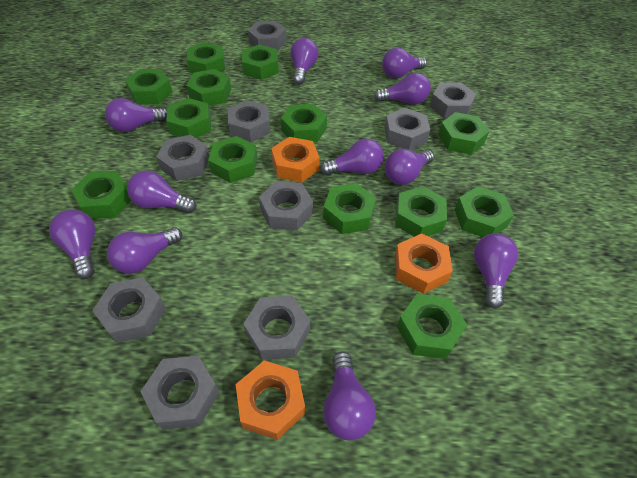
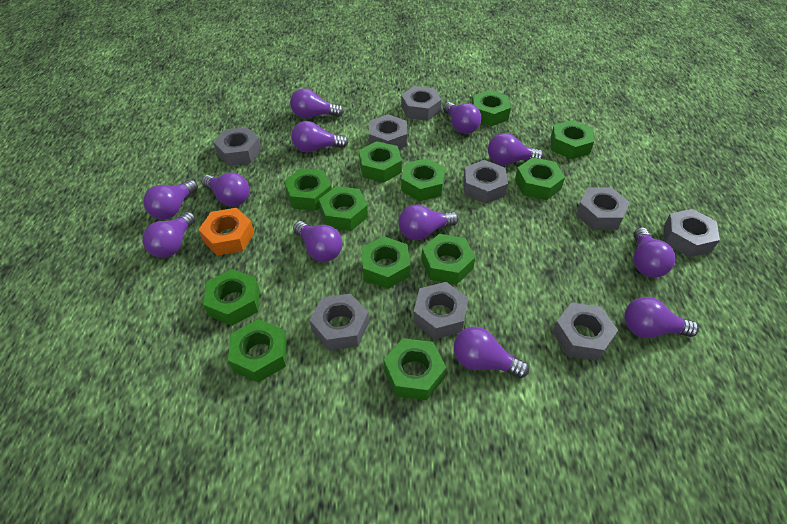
green nut: 13 -> 12
orange nut: 3 -> 1
purple light bulb: 11 -> 12

